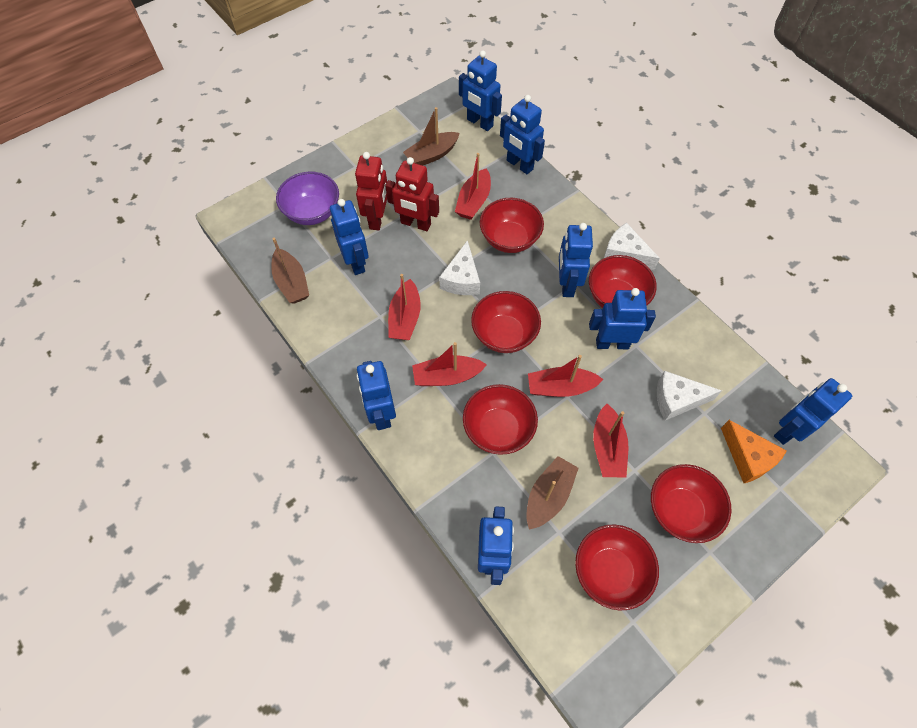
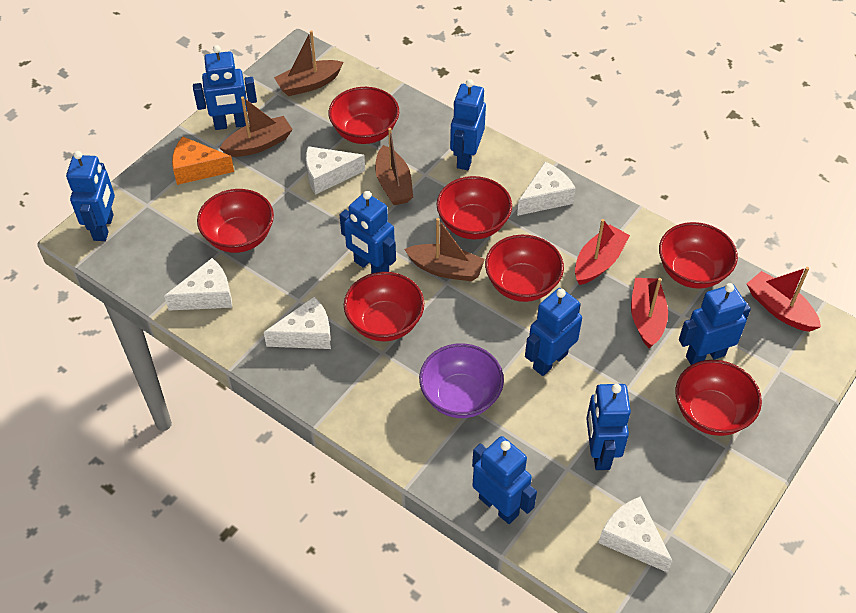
brown boat: 3 -> 4
red boat: 5 -> 3
red bowl: 6 -> 7
red robot: 2 -> 0
white cheese: 3 -> 5

